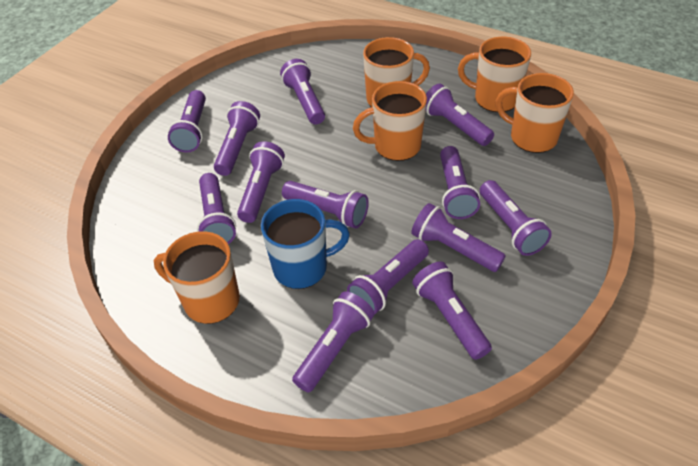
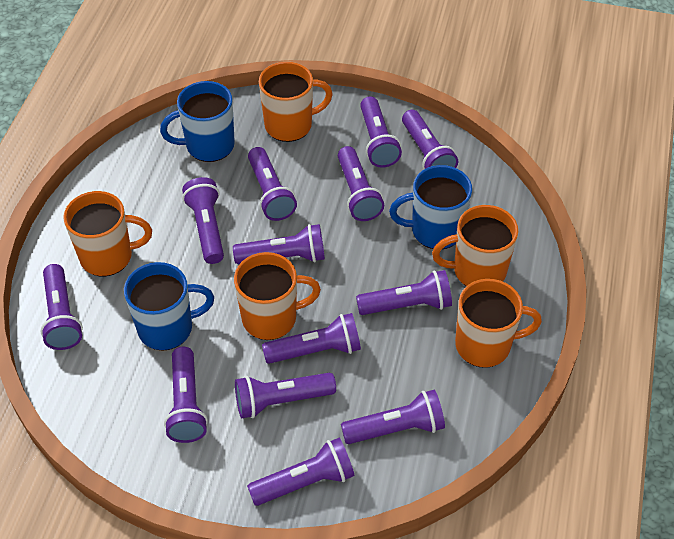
blue mug: 1 -> 3

